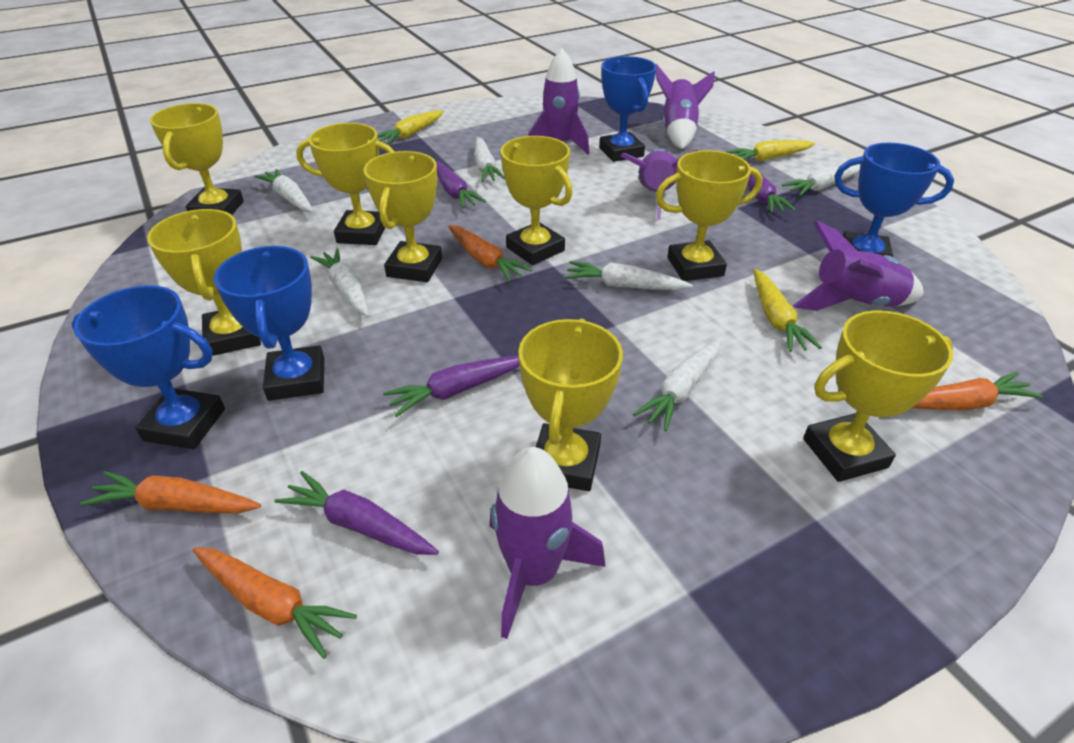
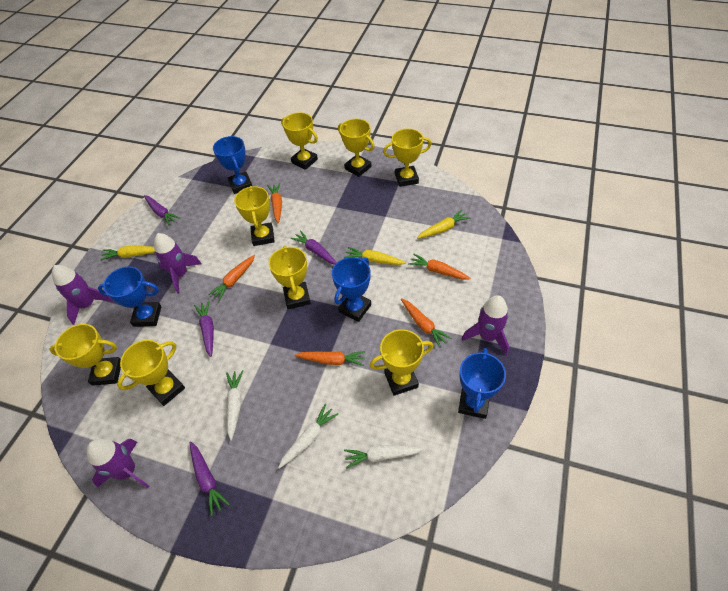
orange carrot: 4 -> 5
purple rocket: 5 -> 4
white carrot: 6 -> 3

